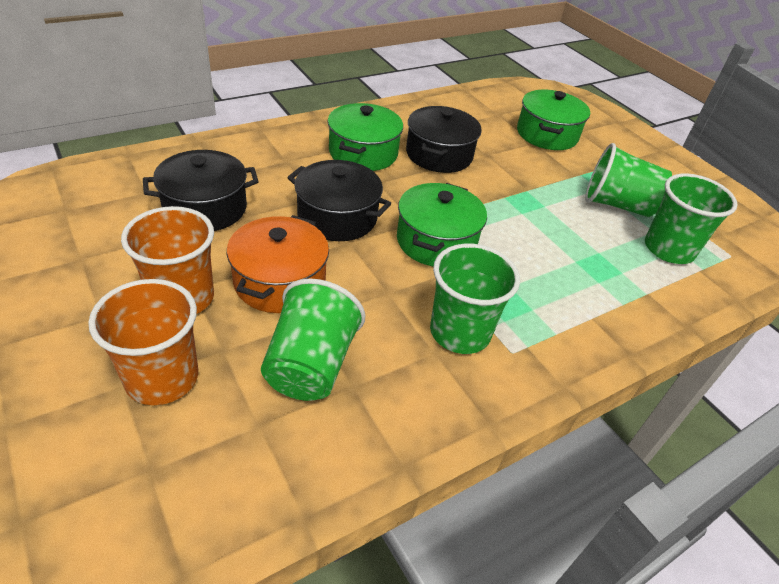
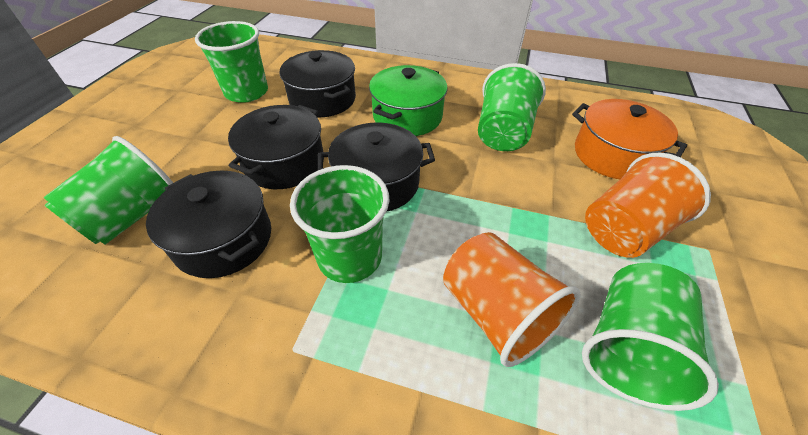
black pot: 3 -> 4
green cup: 4 -> 5
green pot: 3 -> 1

